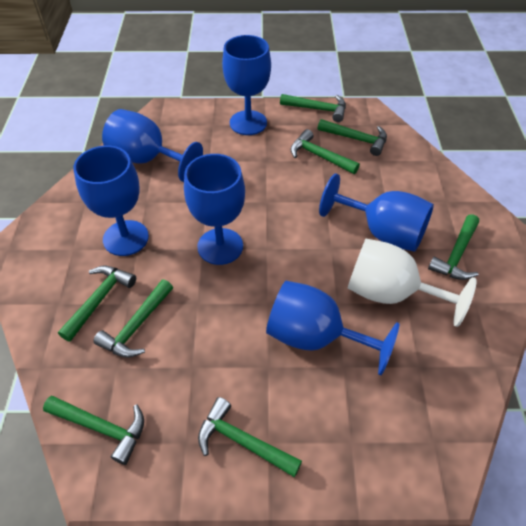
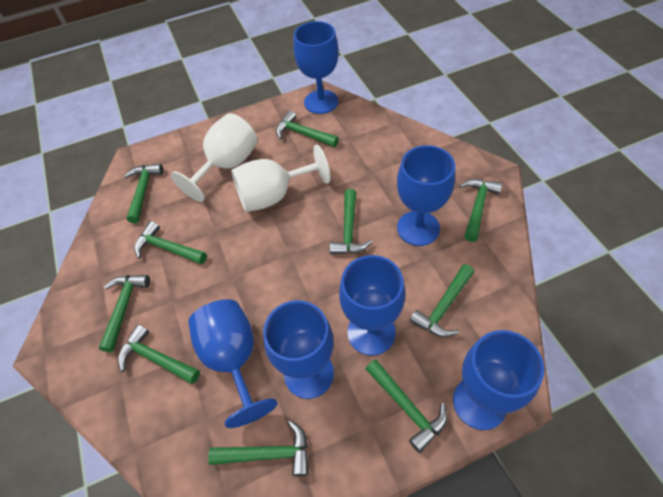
green hammer: 8 -> 10
white goblet: 1 -> 2

